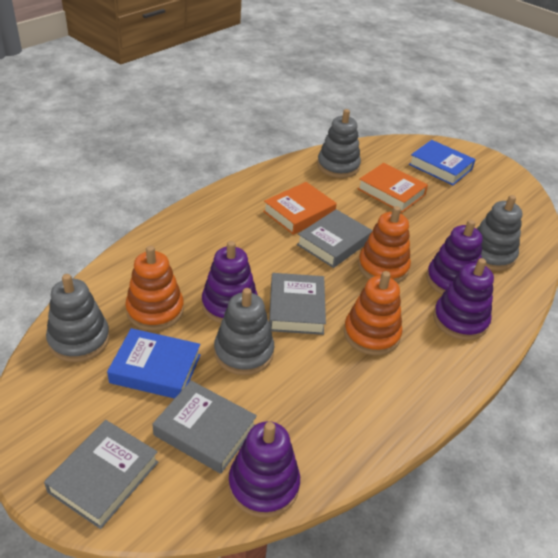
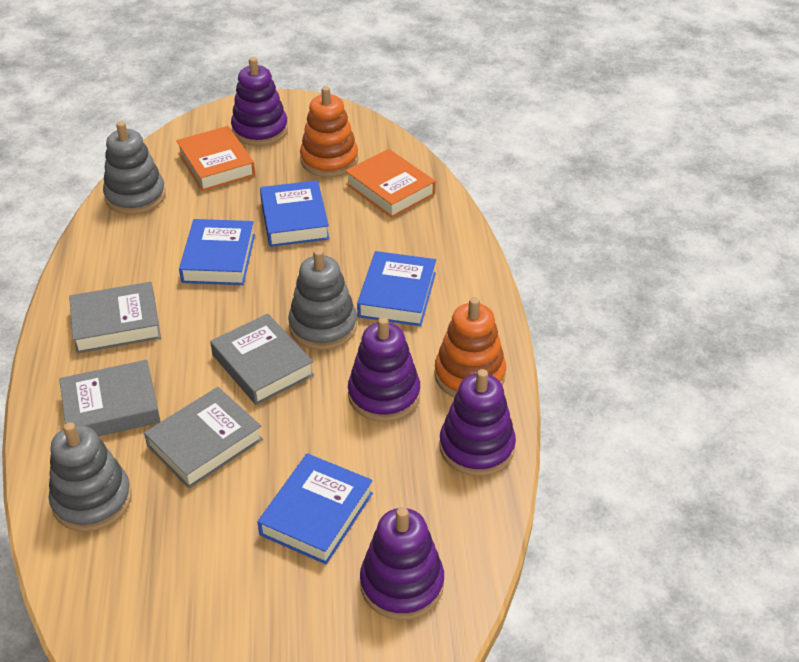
blue book: 2 -> 4
grey stacking toy: 4 -> 3
orange stacking toy: 3 -> 2

